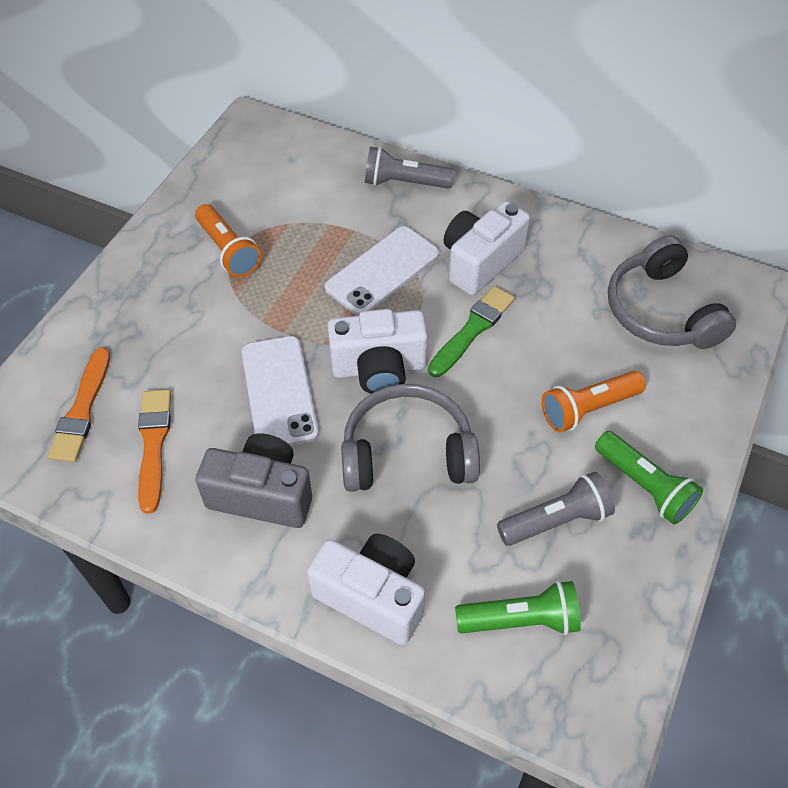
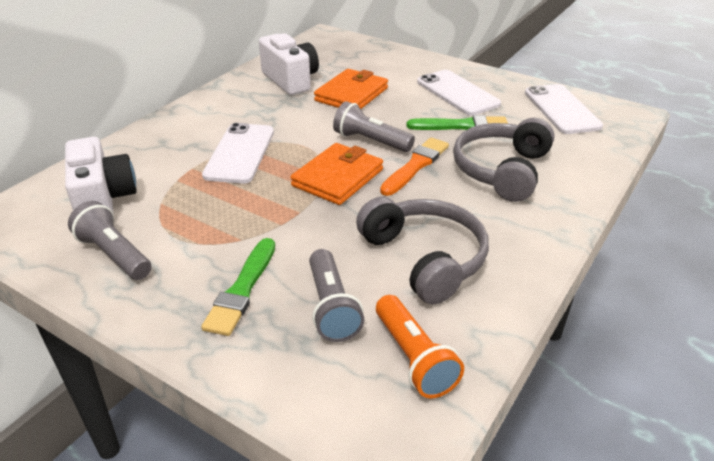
green brush: 1 -> 2
green flashlight: 2 -> 0
grey camera: 1 -> 0
grey flashlight: 2 -> 3
orange brush: 2 -> 1
orange flashlight: 2 -> 1
orange wallet: 0 -> 2
white camera: 3 -> 2
white phone: 2 -> 3

